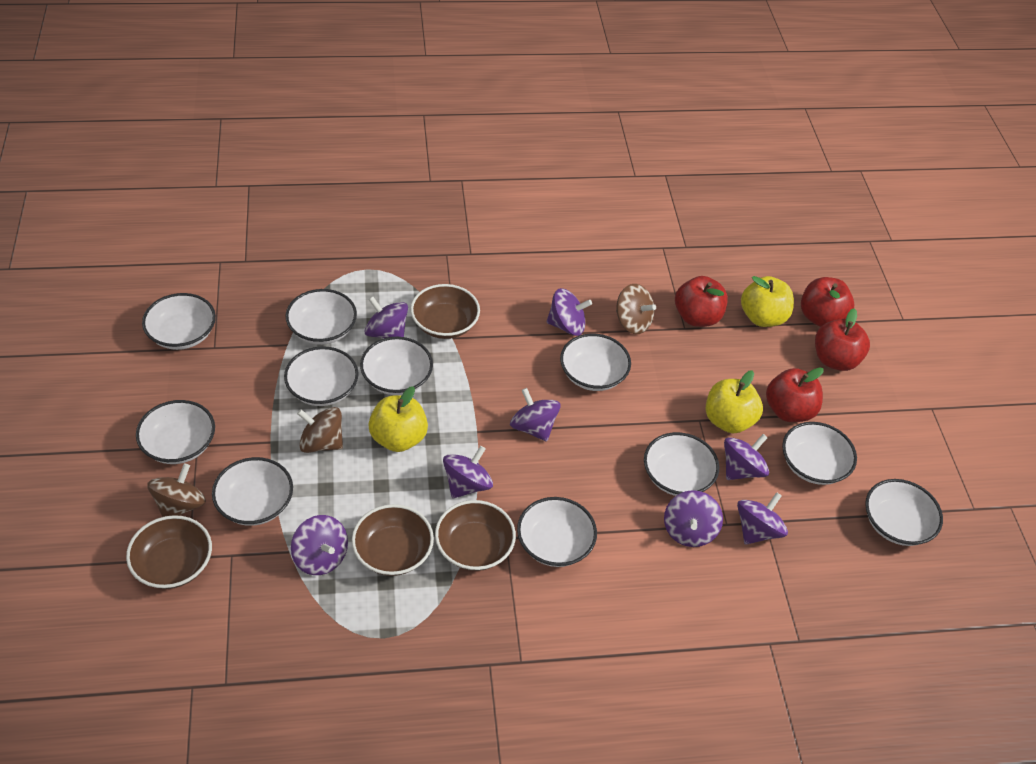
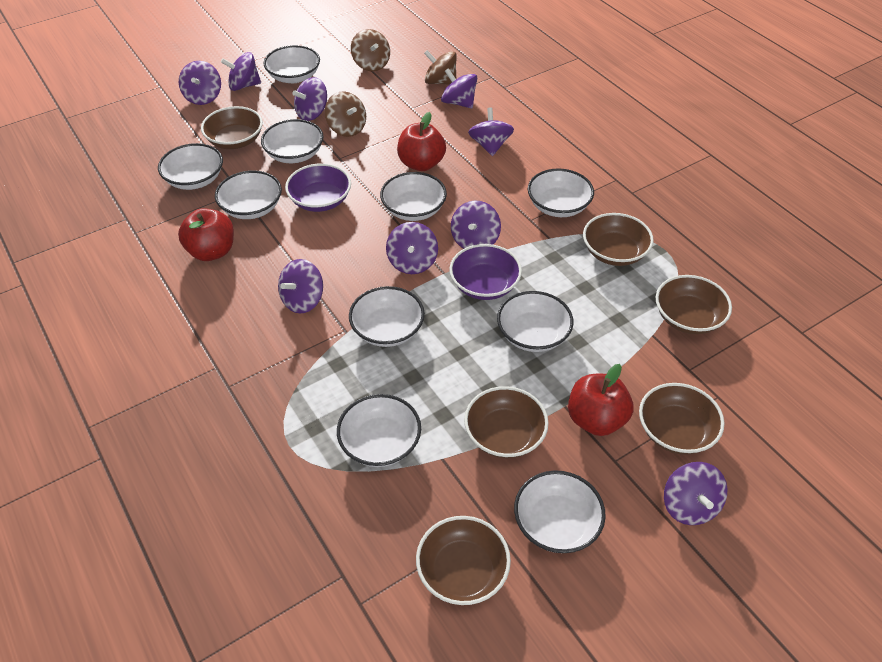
brown bowl: 4 -> 6
purple bowl: 0 -> 2
purple spinning top: 8 -> 9
red apple: 4 -> 3
white bowl: 11 -> 10
yellow apple: 3 -> 0

